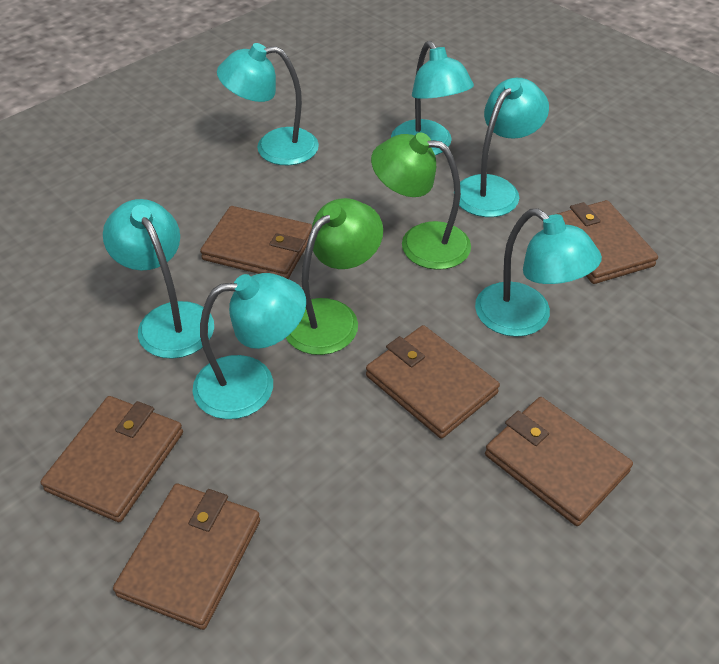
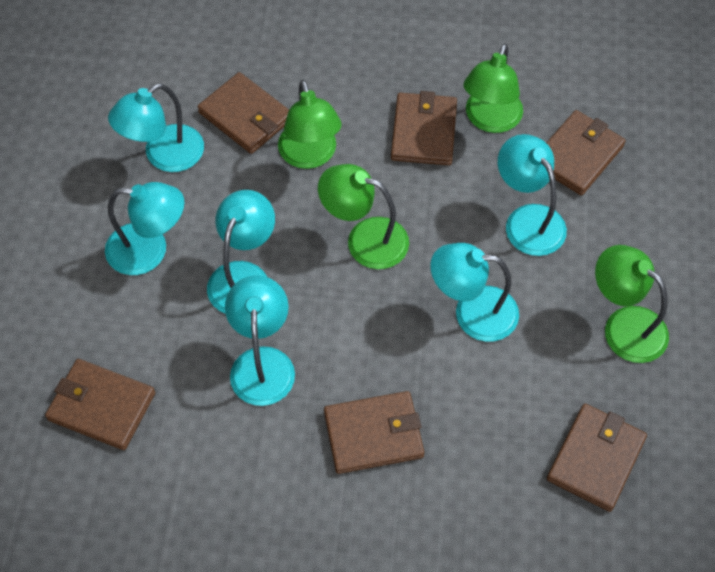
green lamp: 2 -> 4

